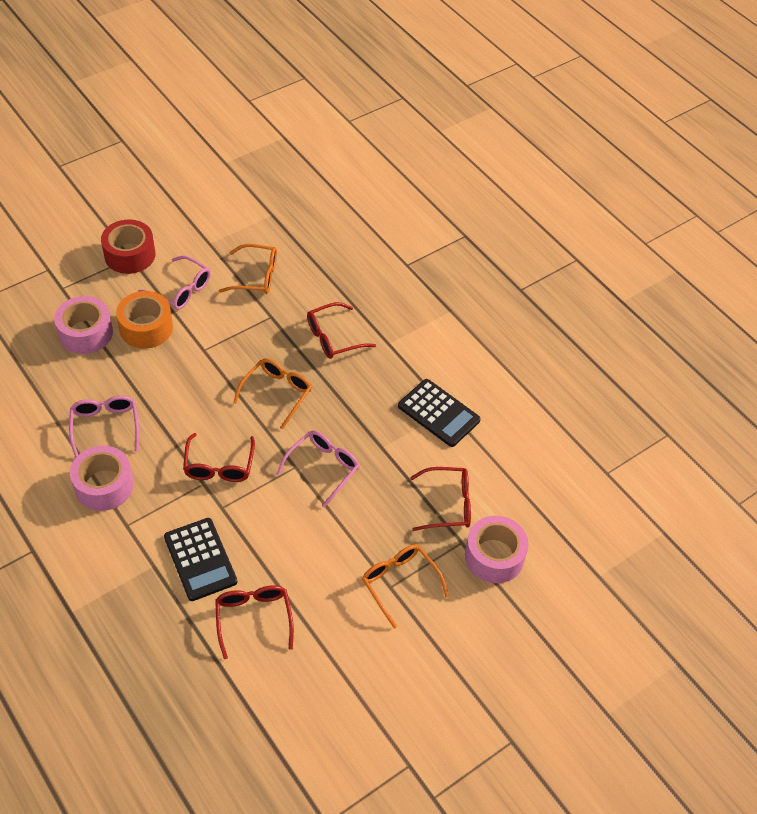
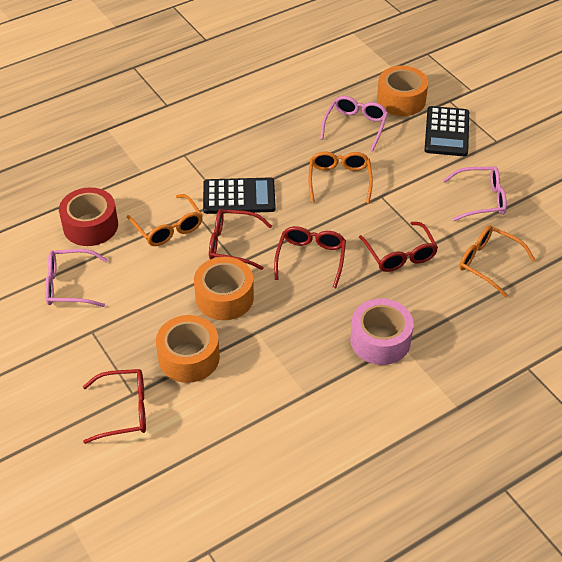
orange tape: 1 -> 3
pink tape: 3 -> 1

